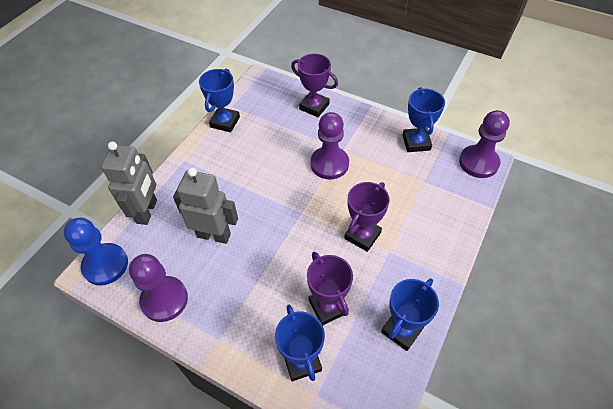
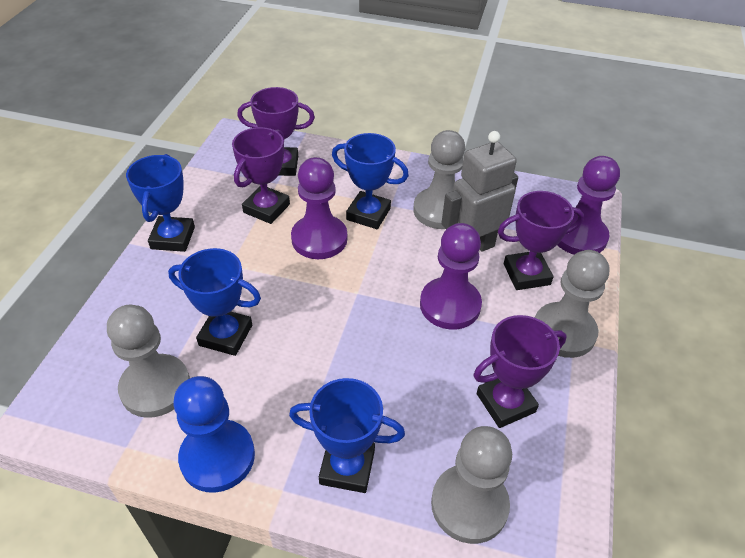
grey pawn: 0 -> 4
grey robot: 2 -> 1
purple trophy: 3 -> 4

